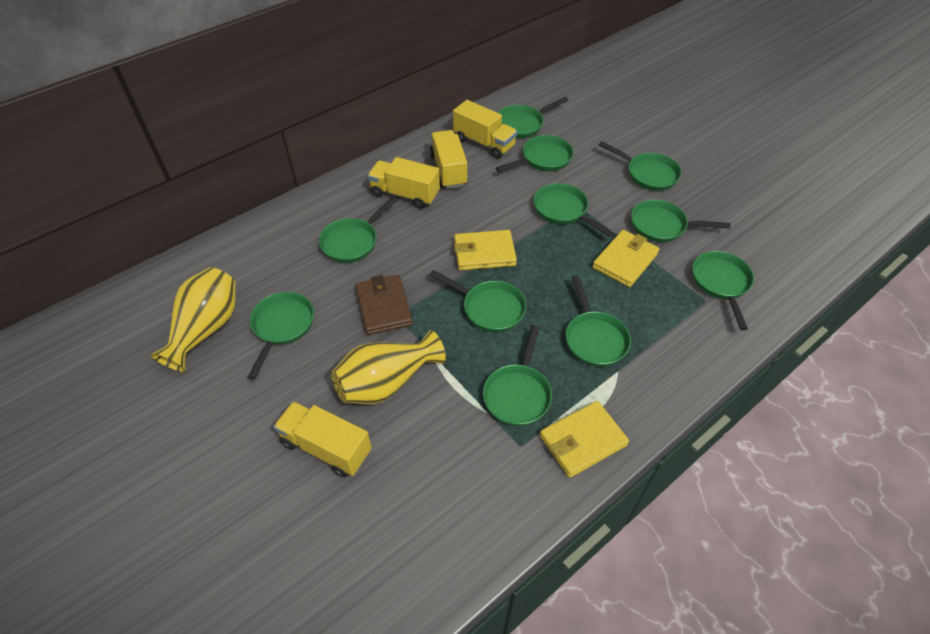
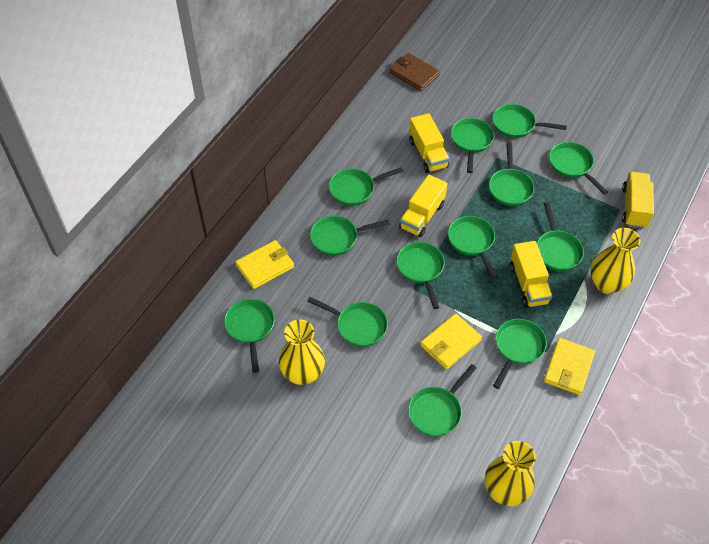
green pan: 11 -> 13
yellow vase: 2 -> 3

